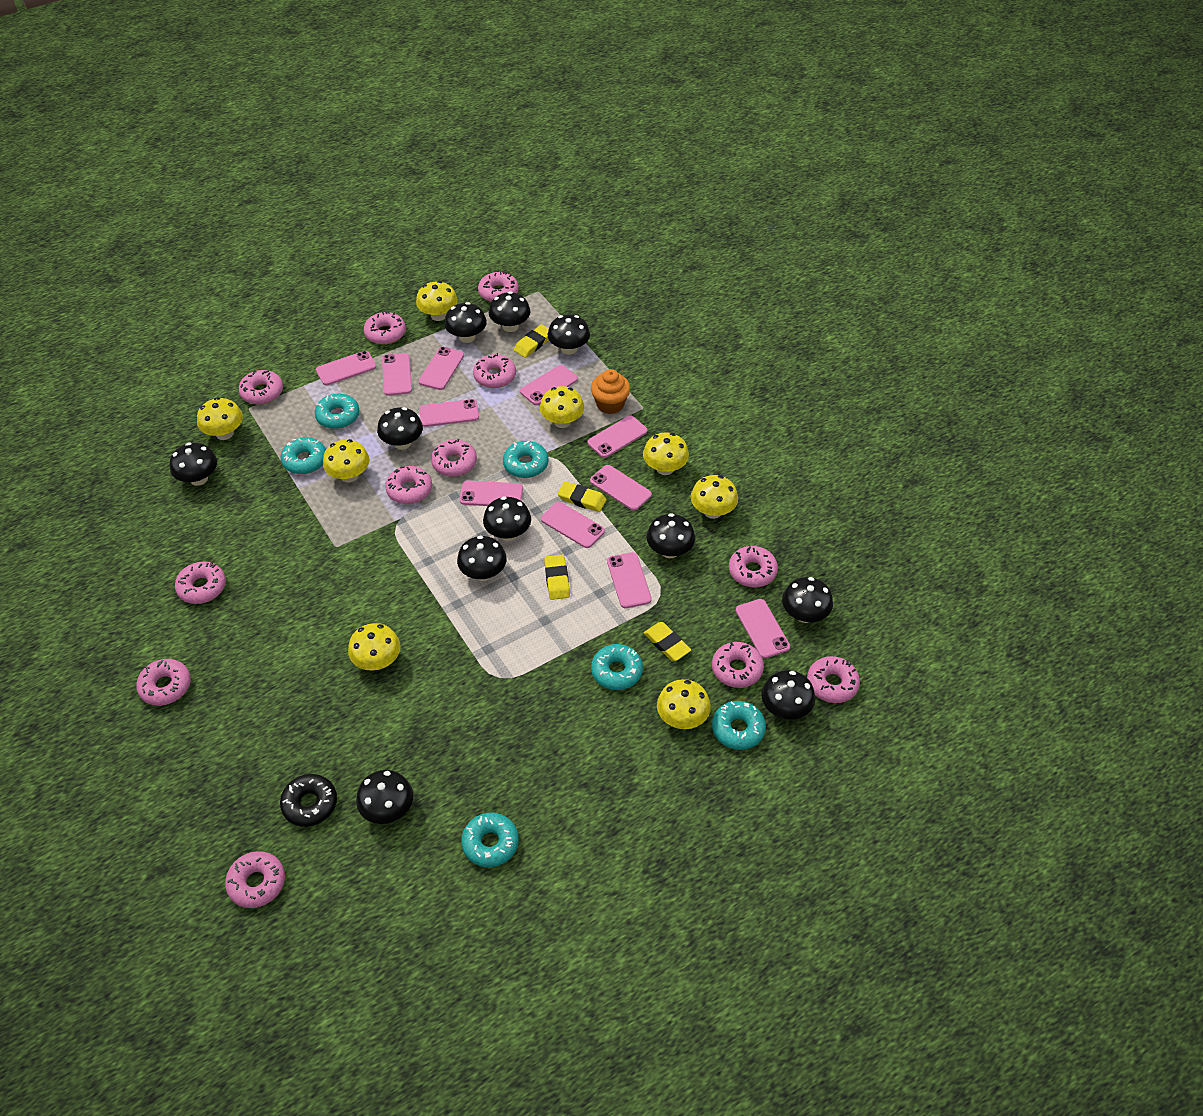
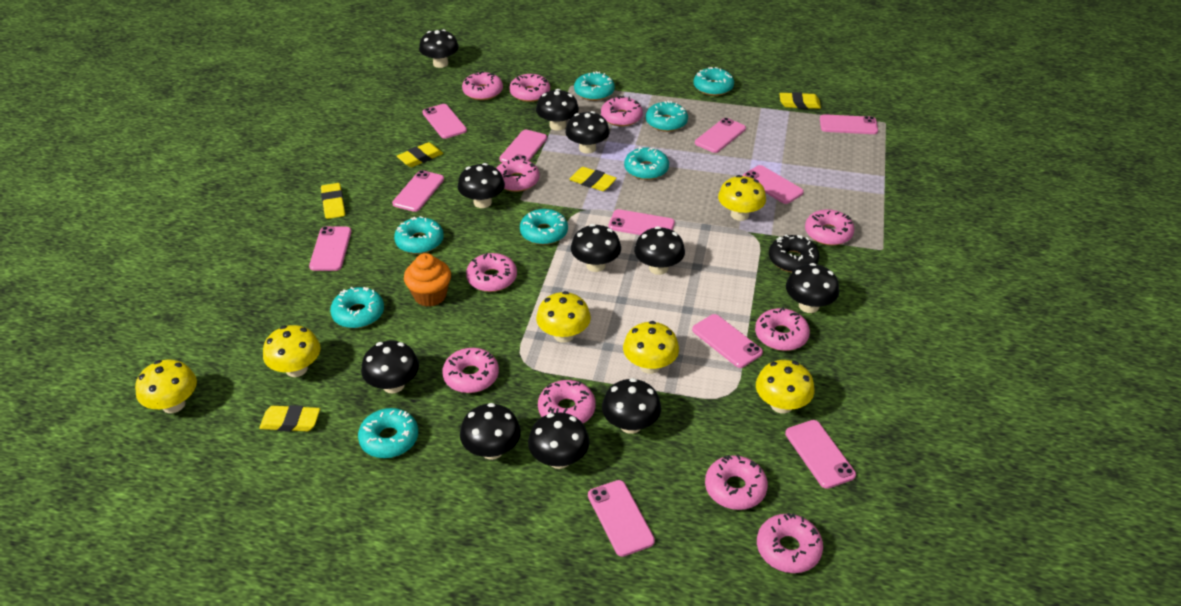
pink donut: 12 -> 11
turquoise donut: 6 -> 8
yellow eraser: 4 -> 5
yellow mushroom: 8 -> 6

